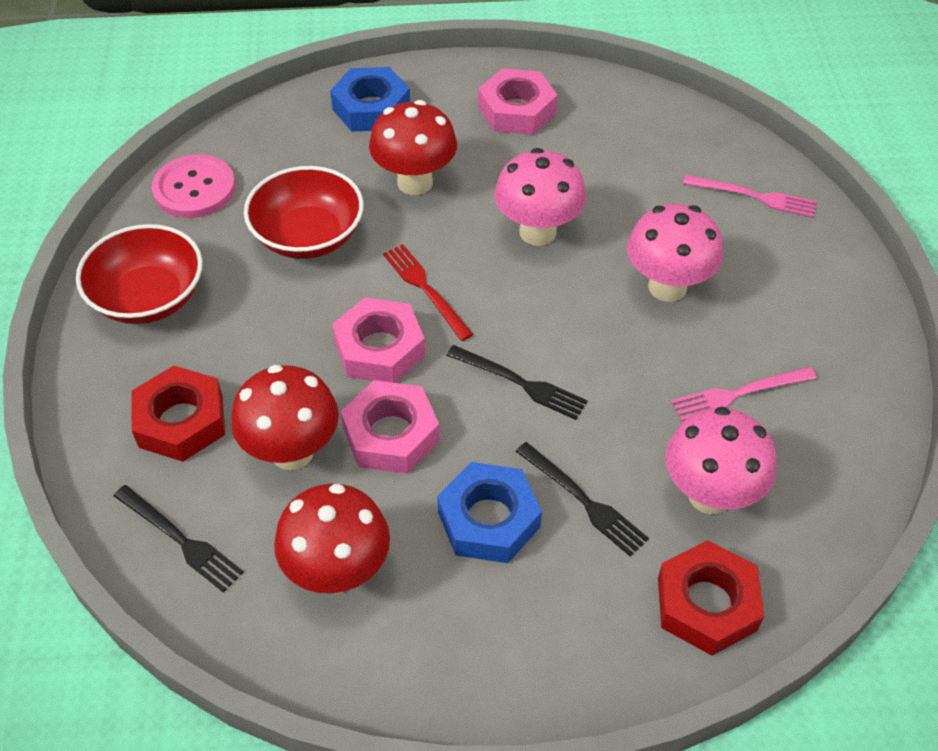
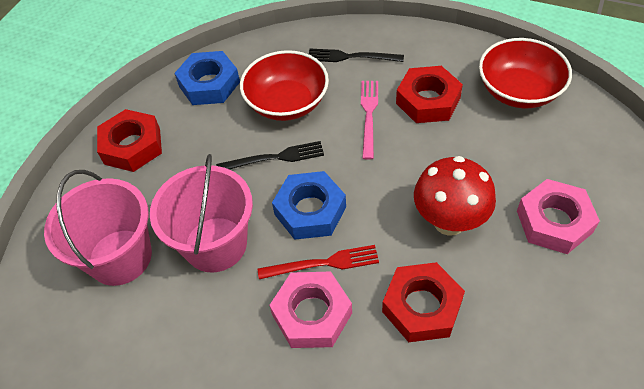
black fork: 3 -> 2
pink bucket: 0 -> 2
pink button: 1 -> 0
pink fork: 2 -> 1
pink mushroom: 3 -> 0
pink nut: 3 -> 2
red mushroom: 3 -> 1
red nut: 2 -> 3

